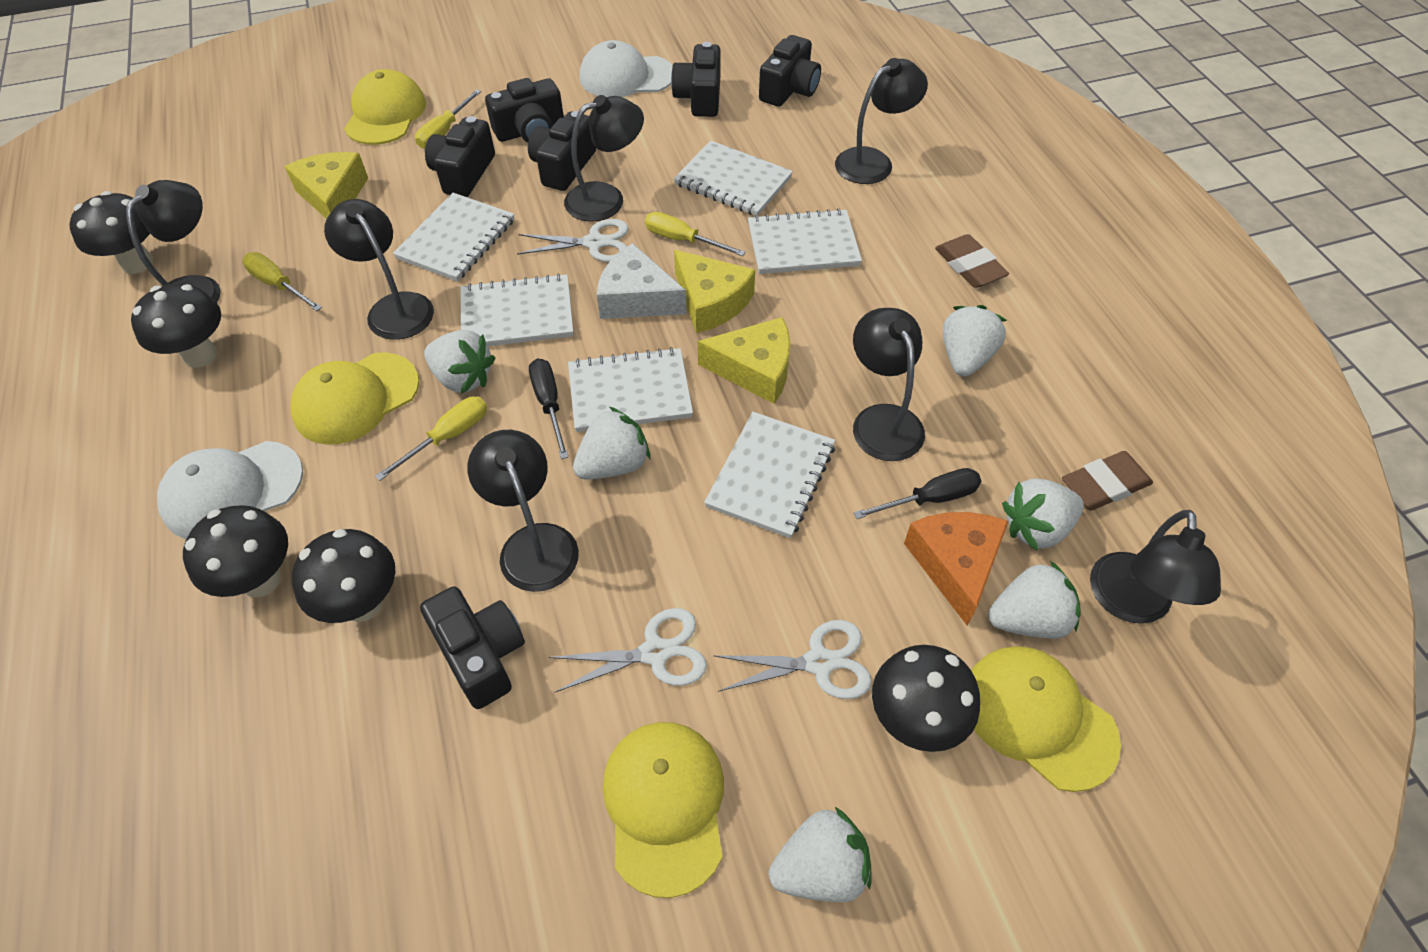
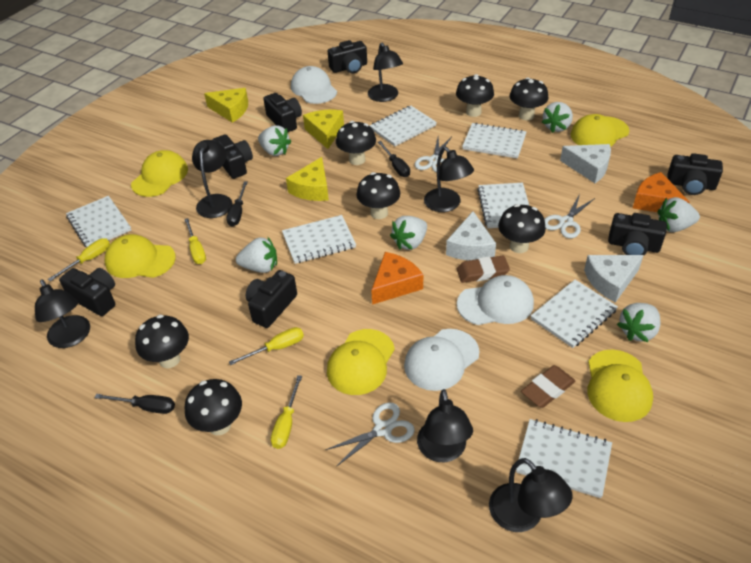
black camera: 6 -> 7
black lamp: 7 -> 6
black mushroom: 5 -> 7
black screwdriver: 2 -> 3
orange cheese: 1 -> 2
white cap: 2 -> 3
white cheese: 1 -> 3
white notebook: 6 -> 7
yellow cap: 4 -> 5

